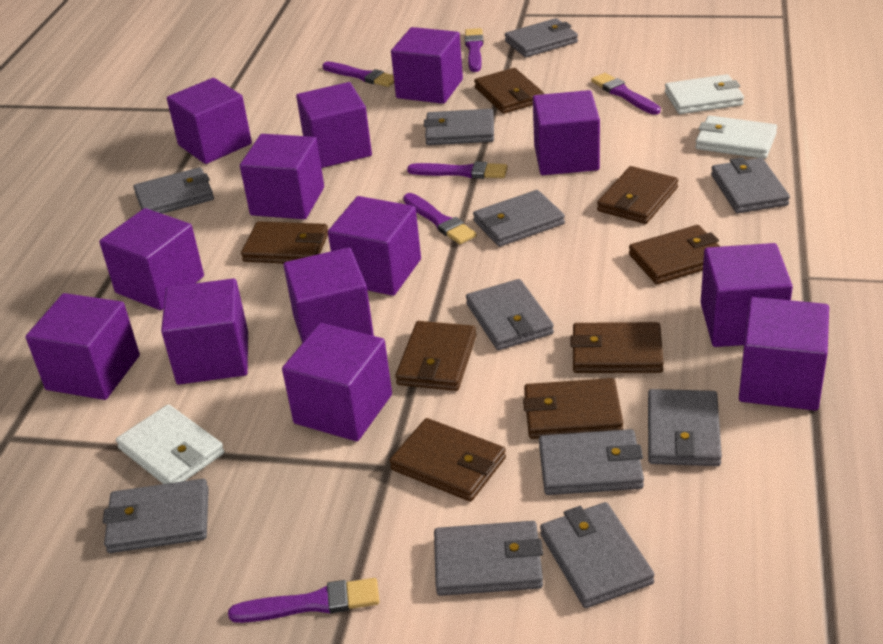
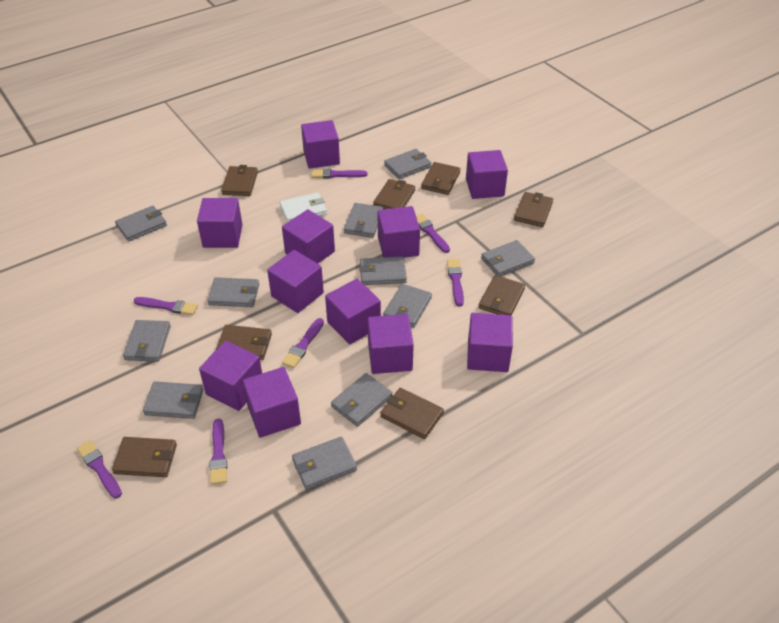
purple brush: 6 -> 7
purple cube: 13 -> 11
white wallet: 3 -> 1

